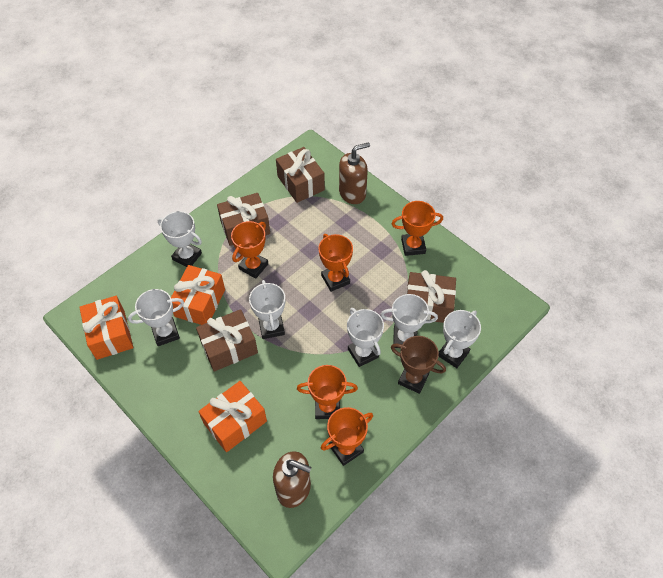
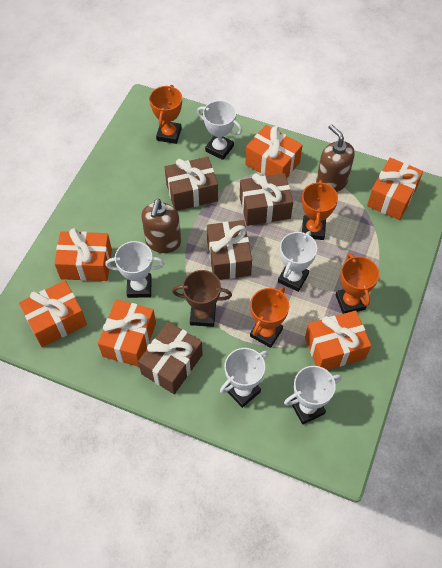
orange gift: 3 -> 6
orange trophy: 5 -> 4
white trophy: 6 -> 5

